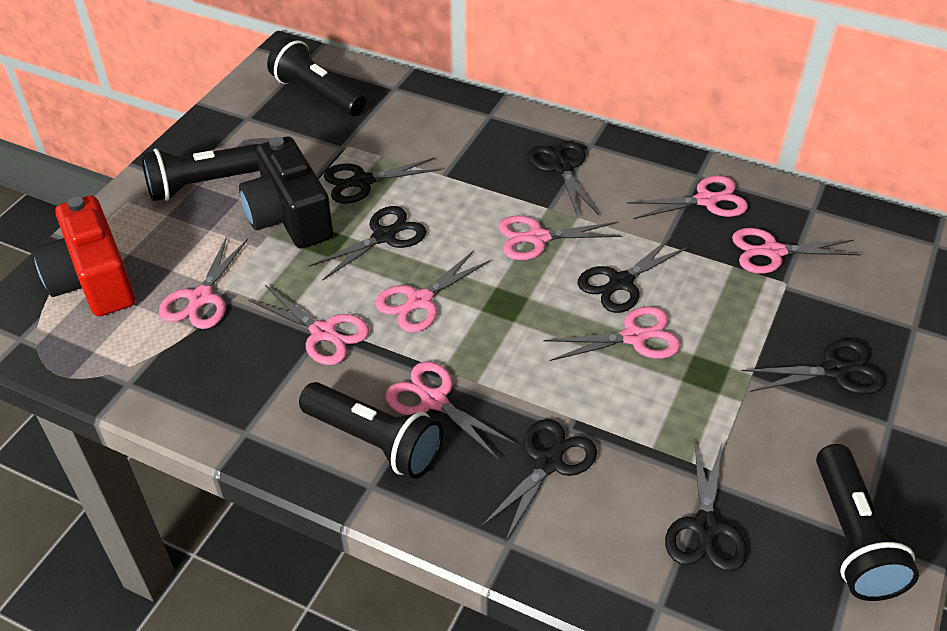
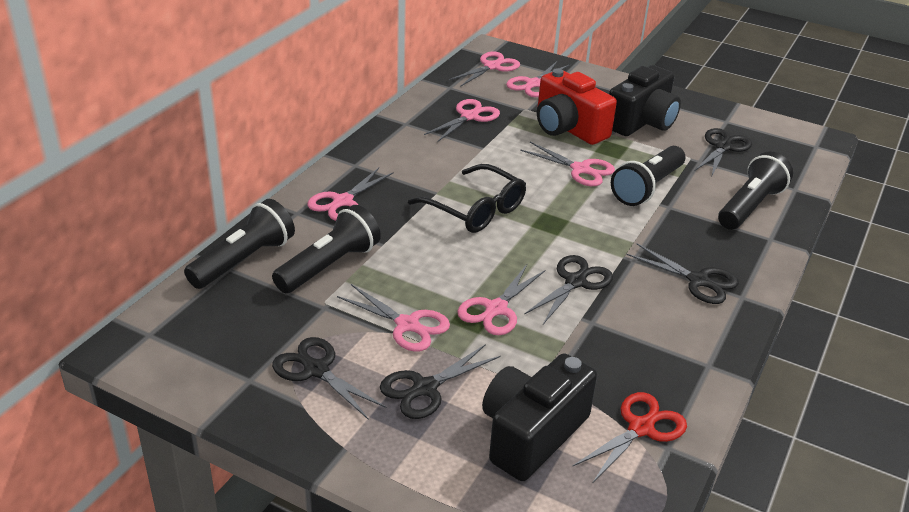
black camera: 1 -> 2
black glasses: 0 -> 1
black scissors: 7 -> 5
pink scissors: 8 -> 7
red scissors: 0 -> 1

